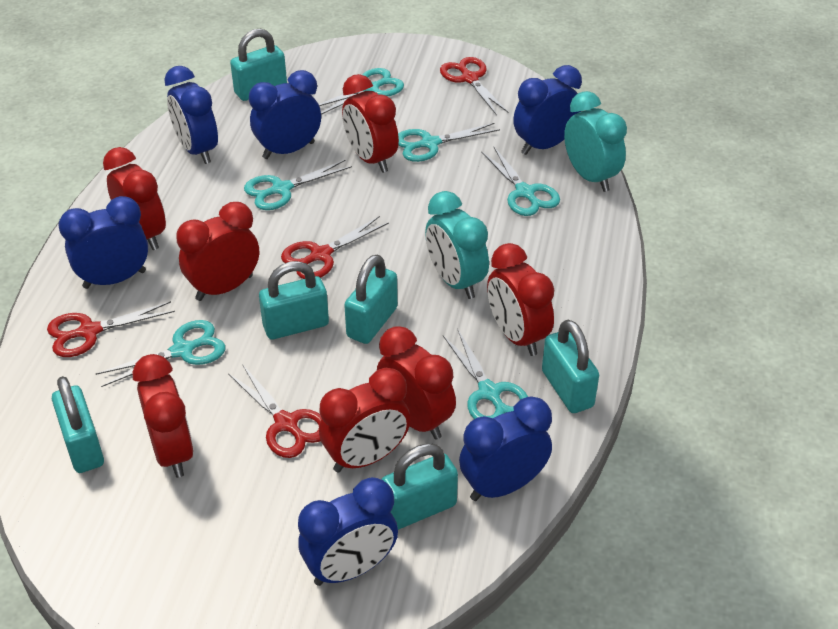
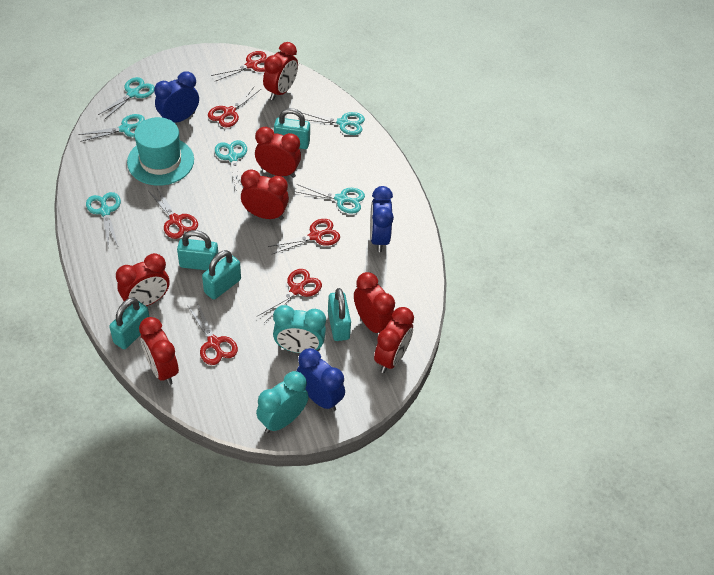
blue clock: 6 -> 3
red scissors: 4 -> 6
turquoise hat: 0 -> 1
turquoise padlock: 6 -> 5

